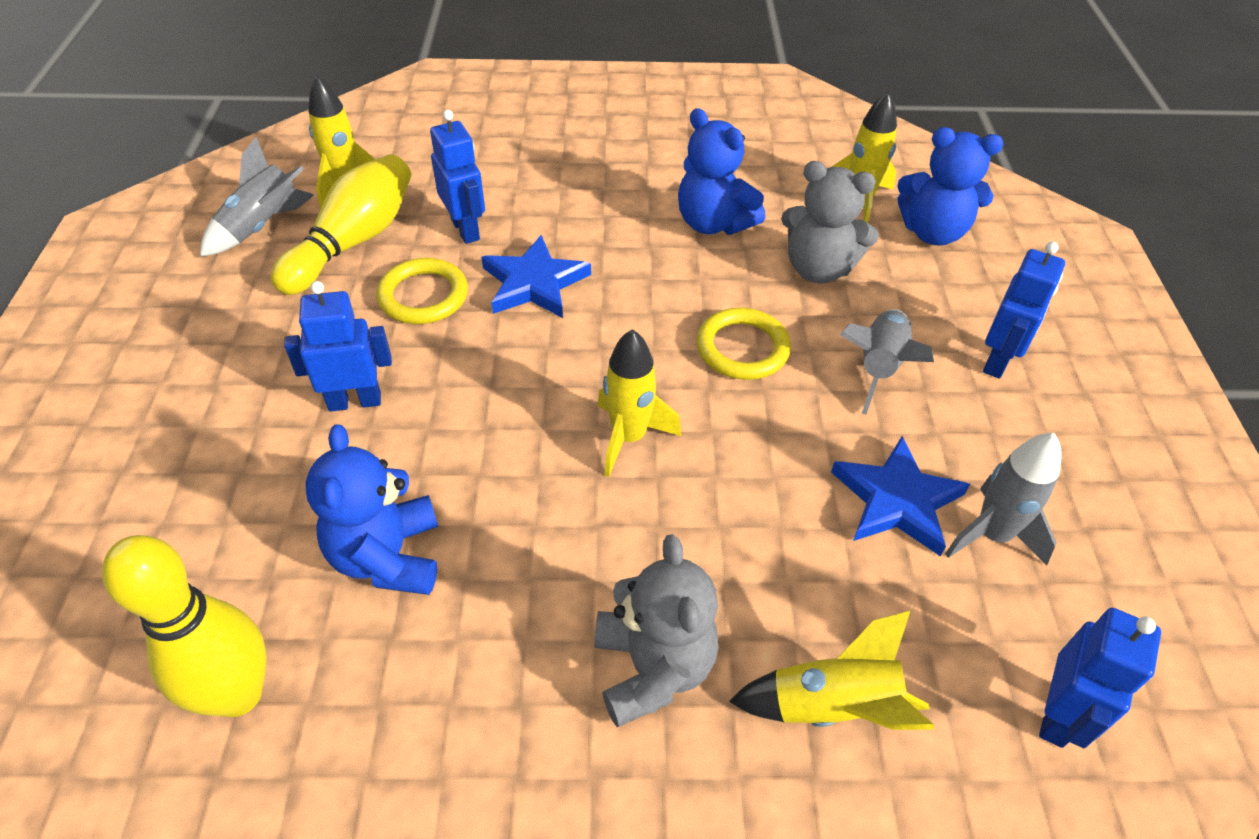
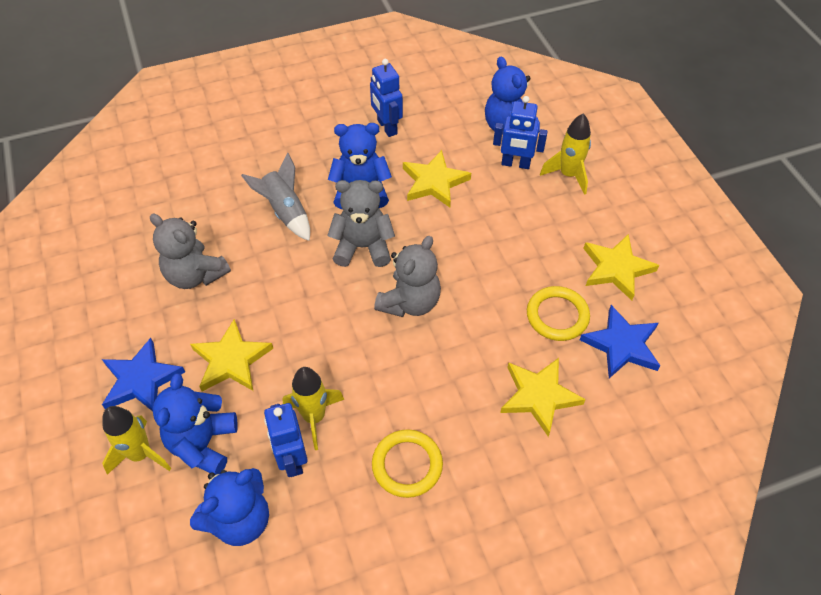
blue robot: 4 -> 3
blue teddy bear: 3 -> 4
grey rocket: 3 -> 1
grey teddy bear: 2 -> 3
yellow bowling pin: 2 -> 0
yellow rocket: 4 -> 3
yellow star: 0 -> 4

